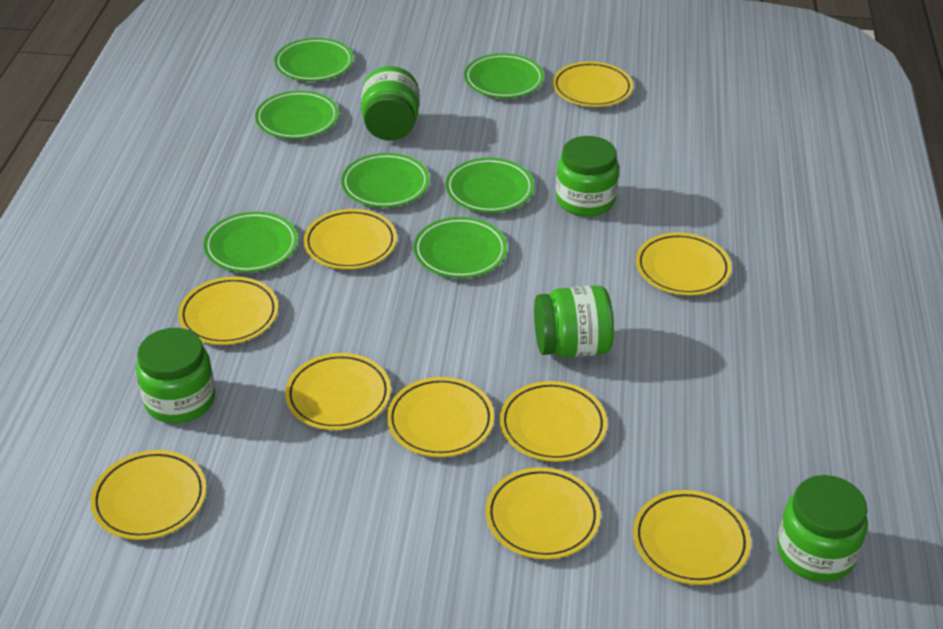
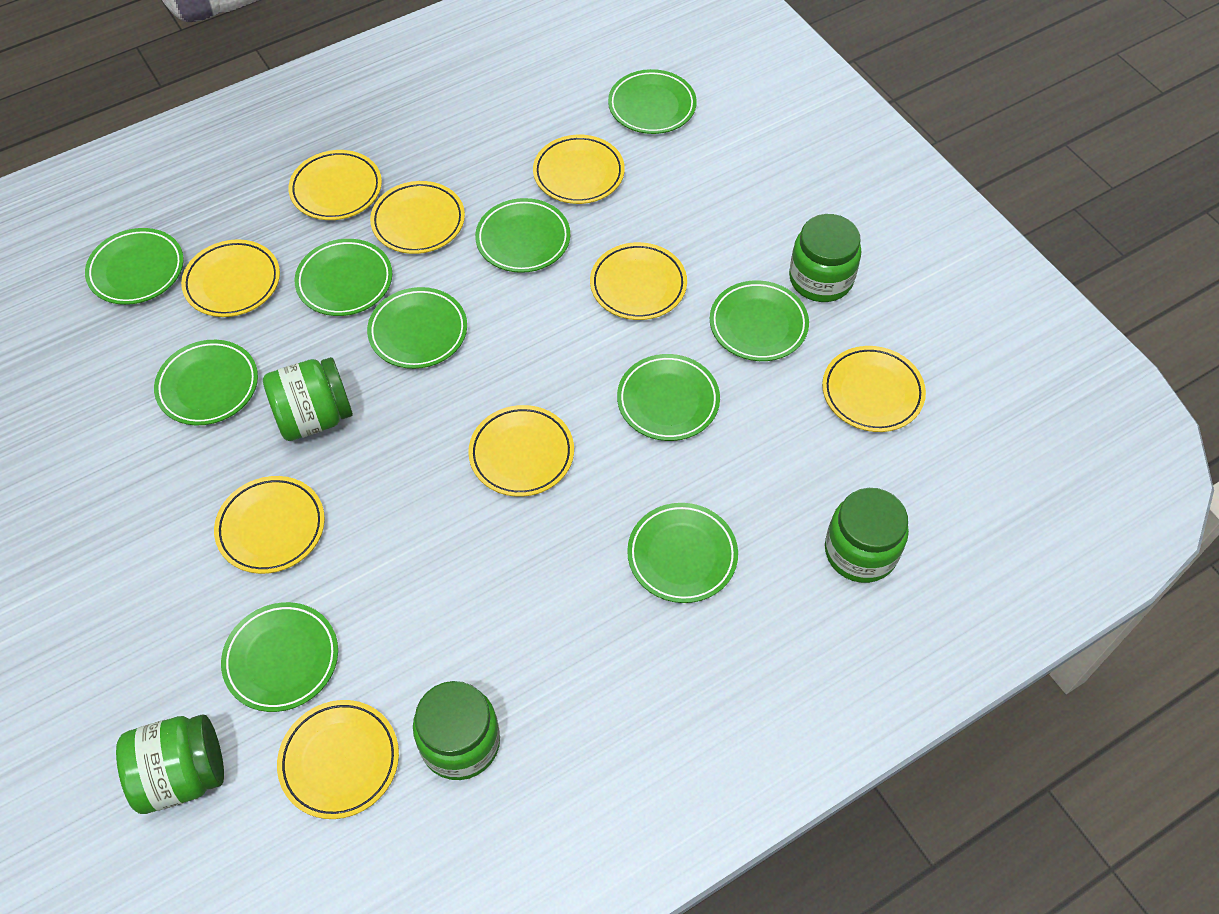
green plate: 7 -> 10
yellow plate: 10 -> 9

